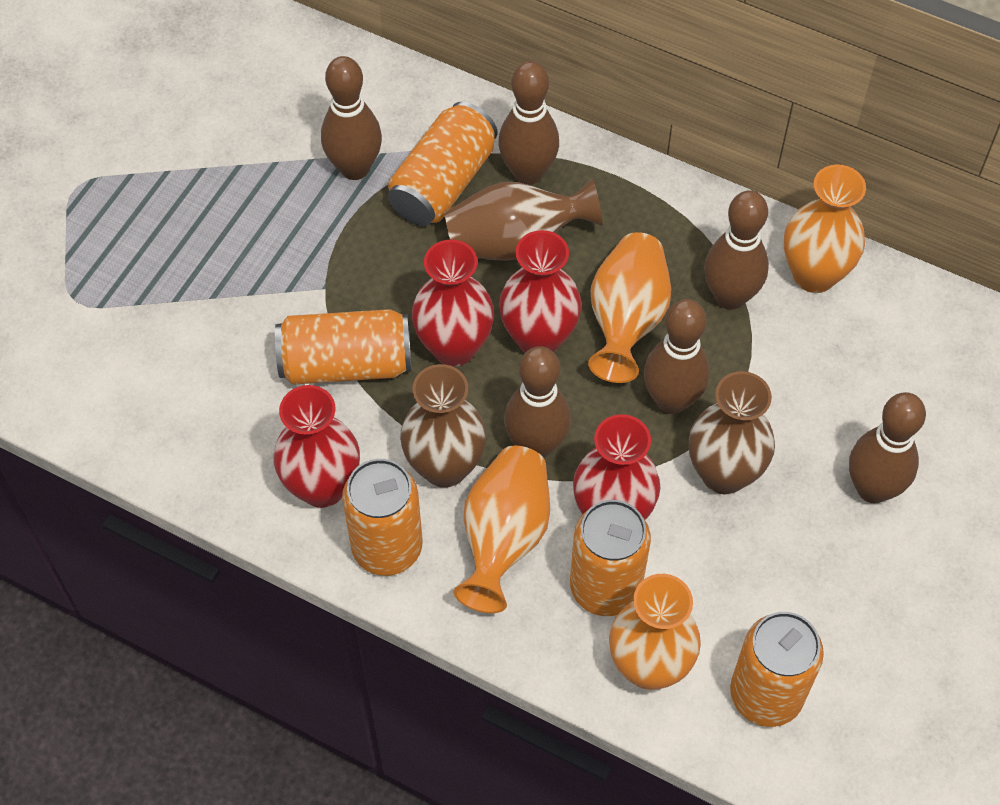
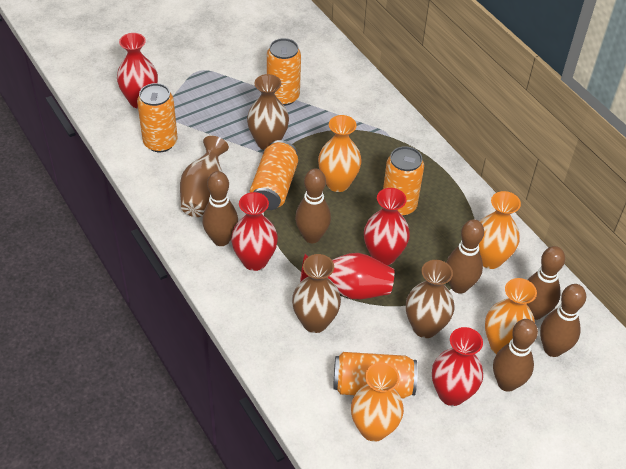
brown vase: 3 -> 4
red vase: 4 -> 5

